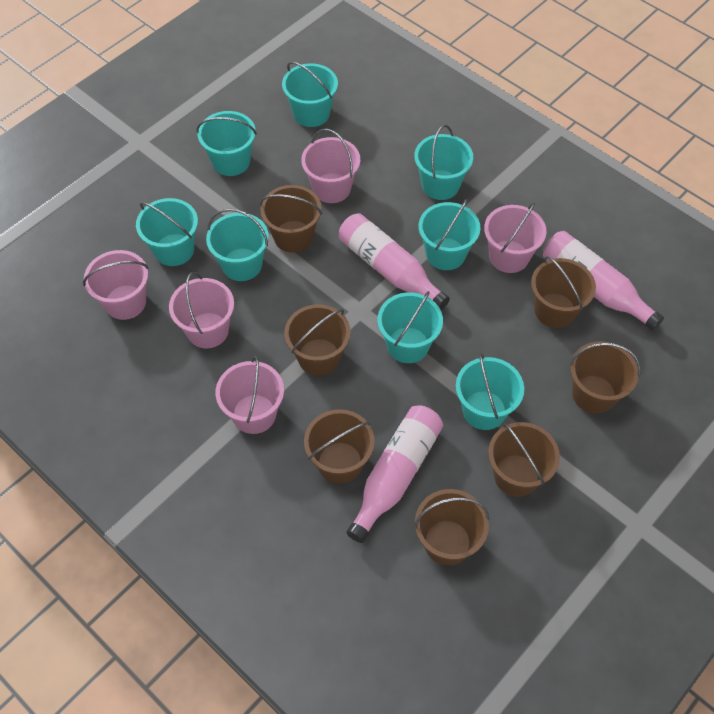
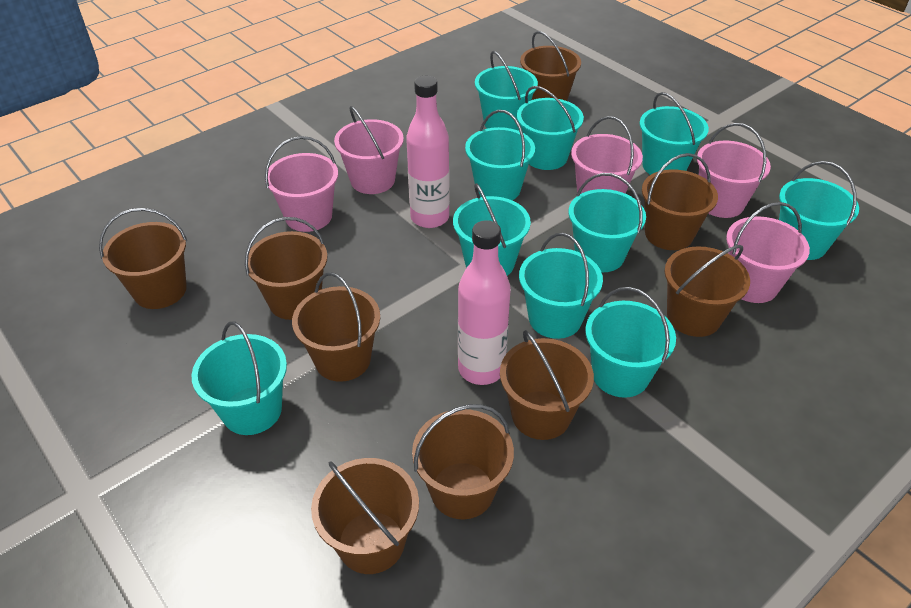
brown bucket: 7 -> 9
pink bottle: 3 -> 2
turquoise bucket: 8 -> 10

